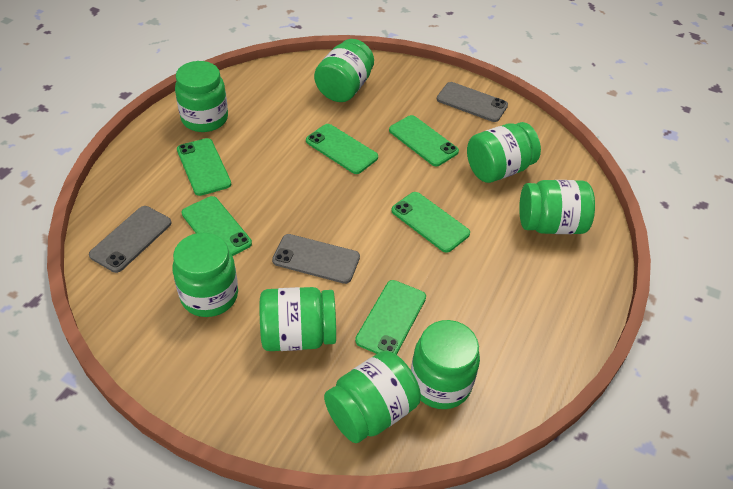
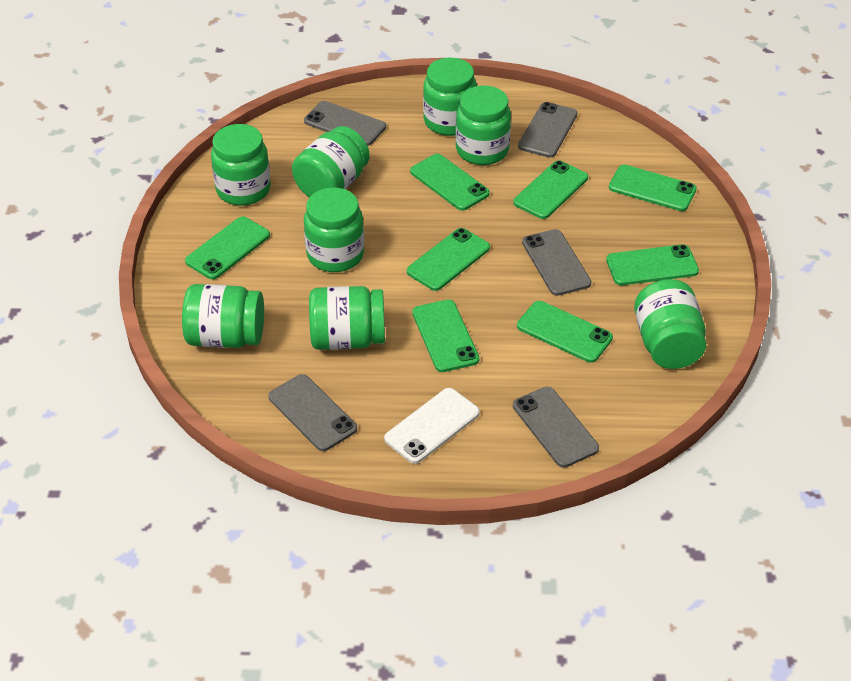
green phone: 6 -> 8
grey phone: 3 -> 5
white phone: 0 -> 1

